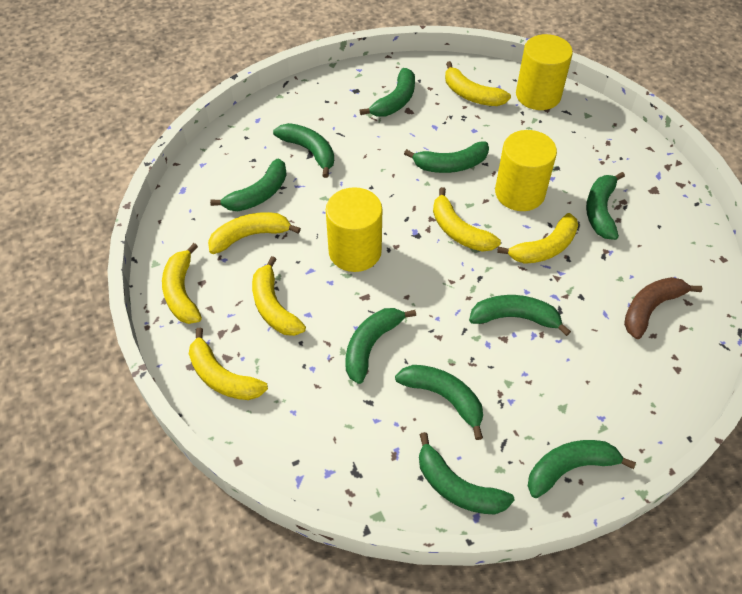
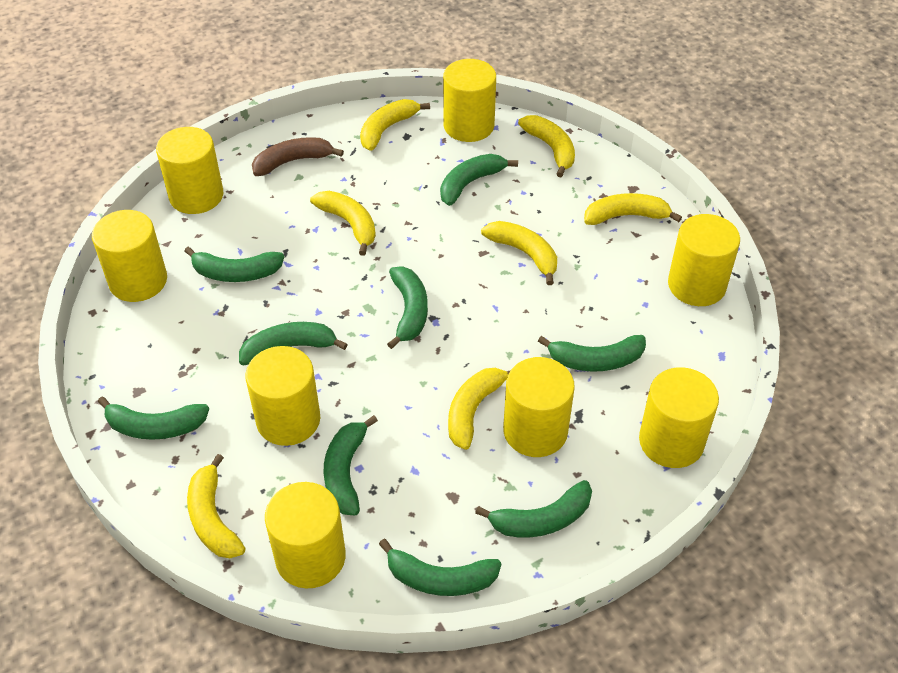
green banana: 10 -> 9
yellow cylinder: 3 -> 8

